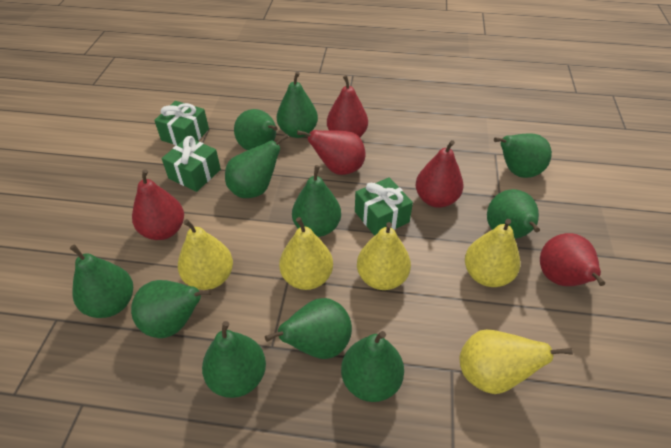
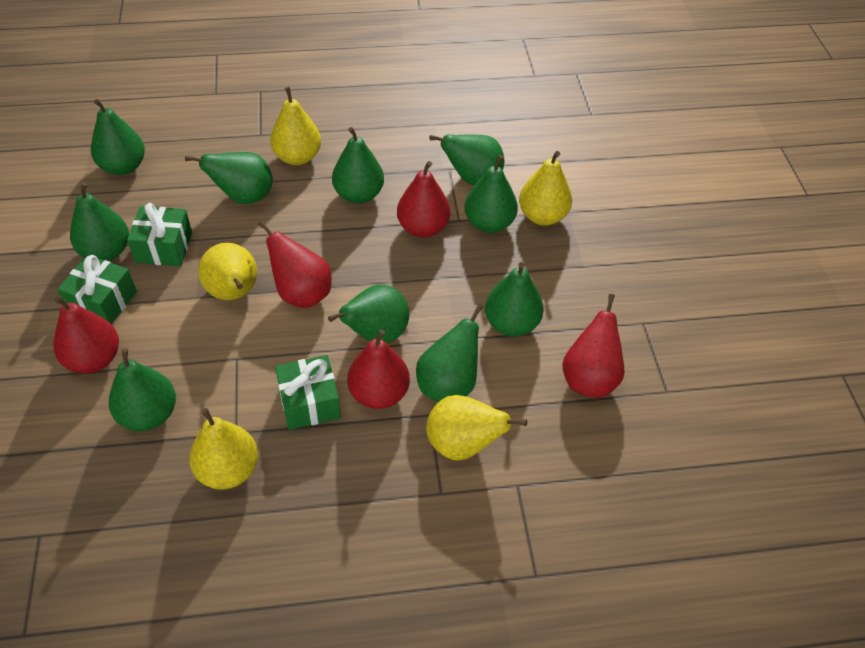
green pear: 11 -> 10

